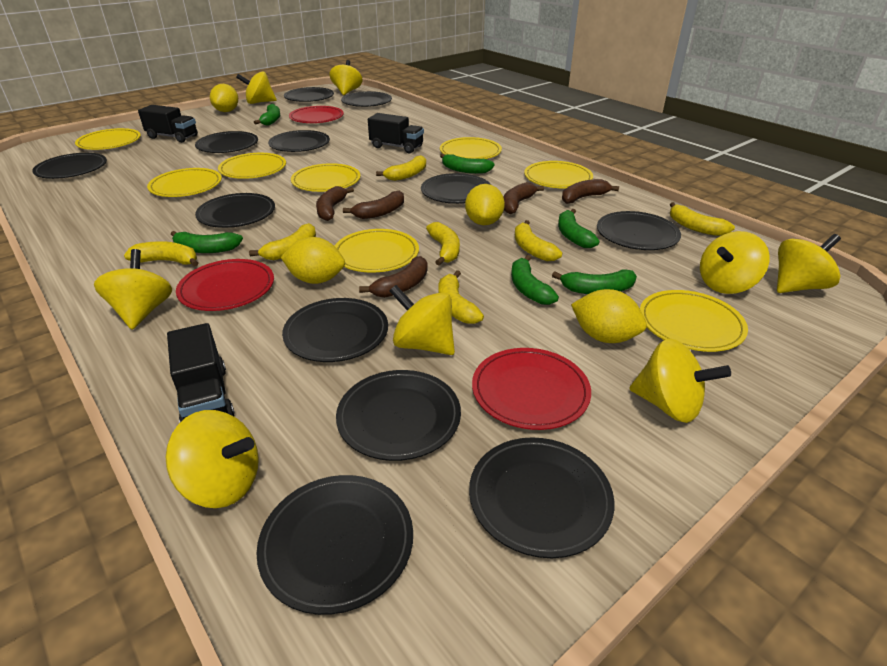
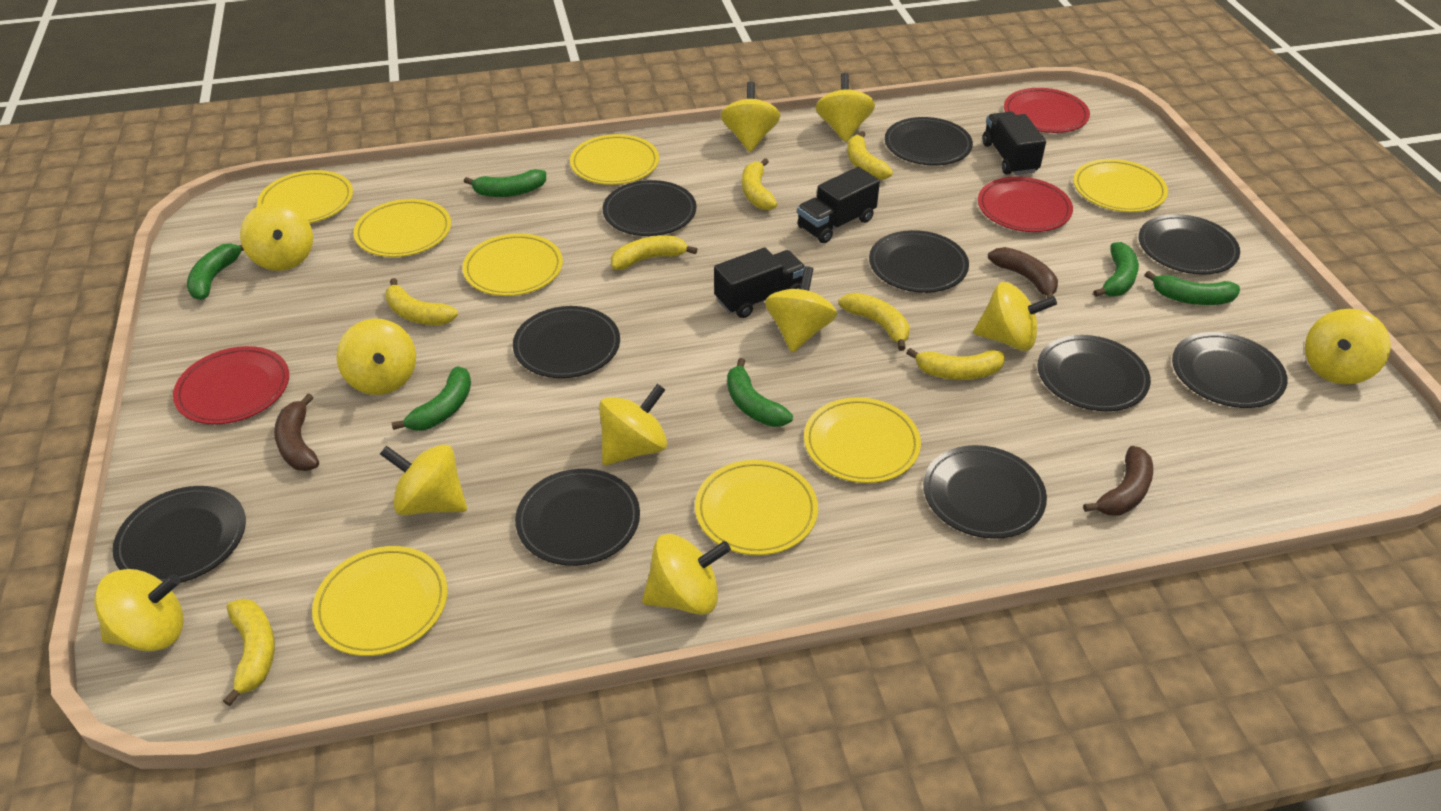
black plate: 12 -> 10
brown banana: 5 -> 3
yellow lemon: 4 -> 0
yellow spinning top: 8 -> 11

